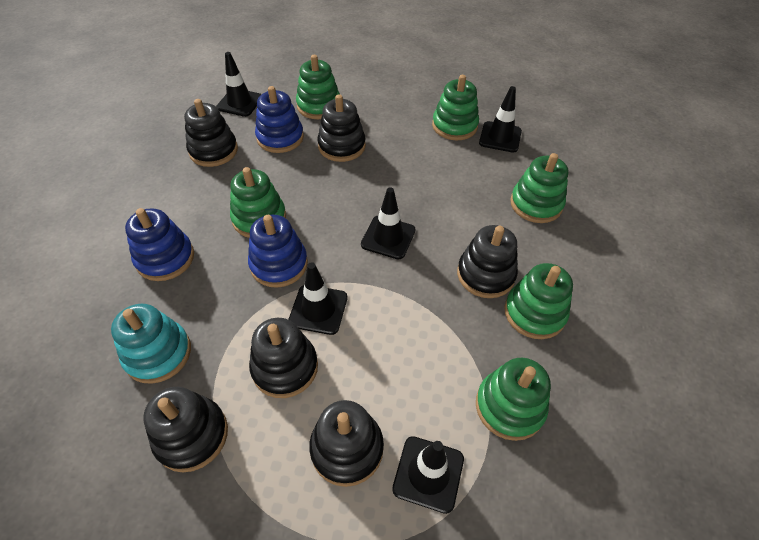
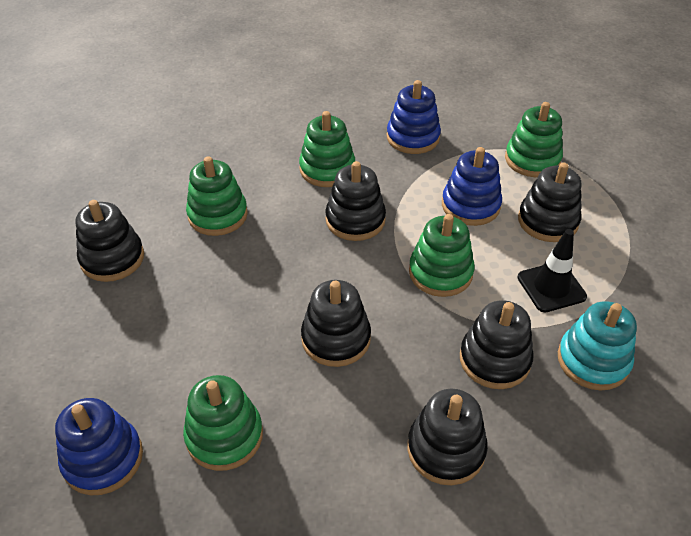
black traffic cone: 5 -> 1
green stacking toy: 6 -> 5

